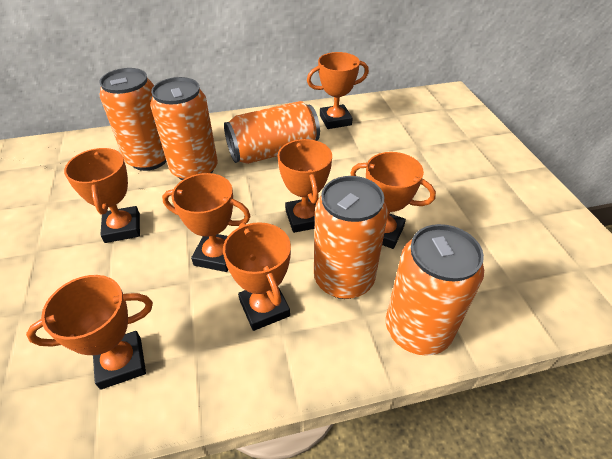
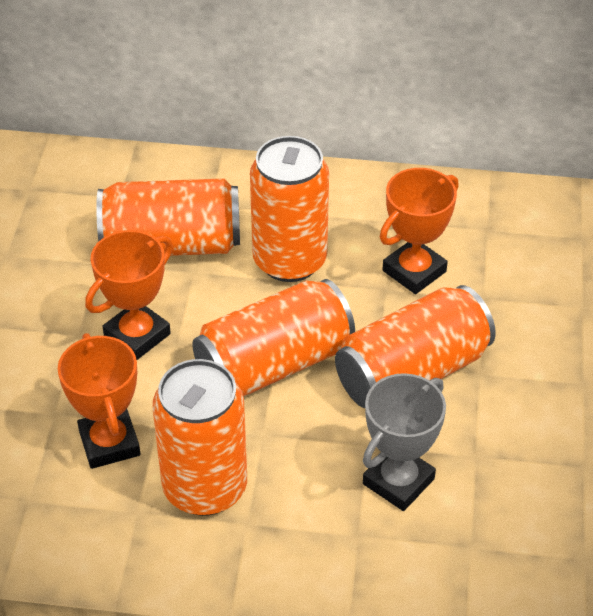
grey trophy: 0 -> 1
orange trophy: 7 -> 3

